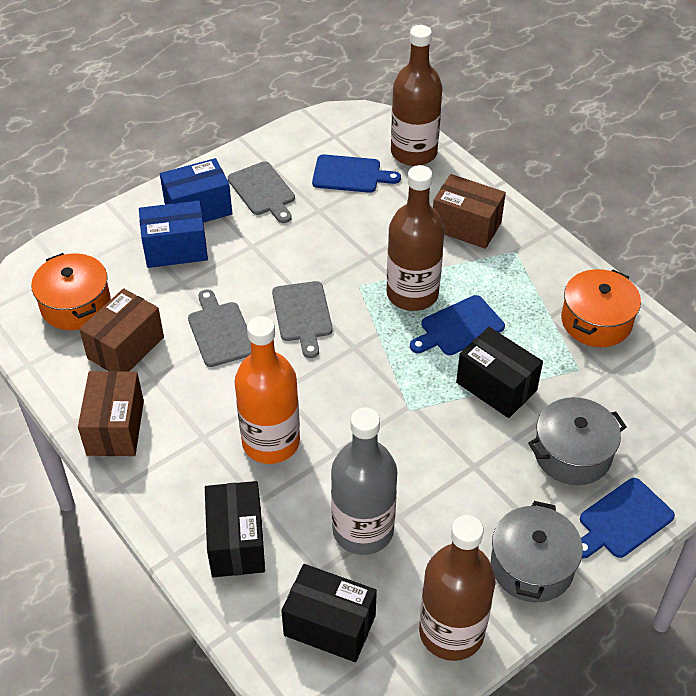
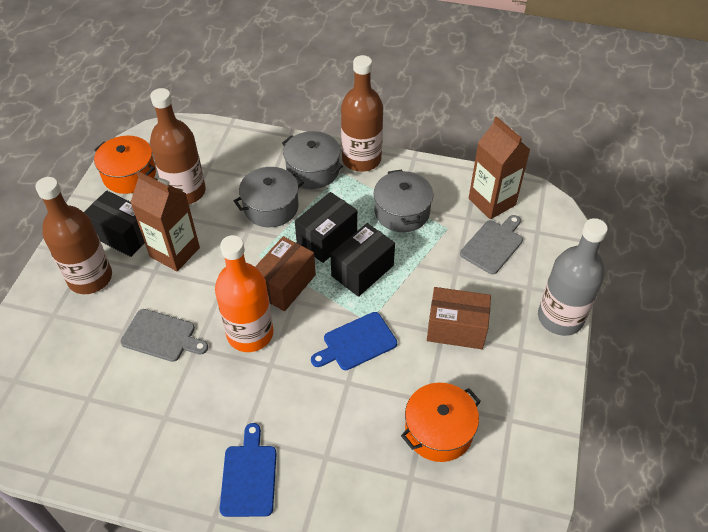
blue box: 2 -> 0
blue cutting board: 3 -> 2
brown box: 3 -> 2
brown carton: 0 -> 2
grey cutting board: 3 -> 2
grey pot: 2 -> 3

